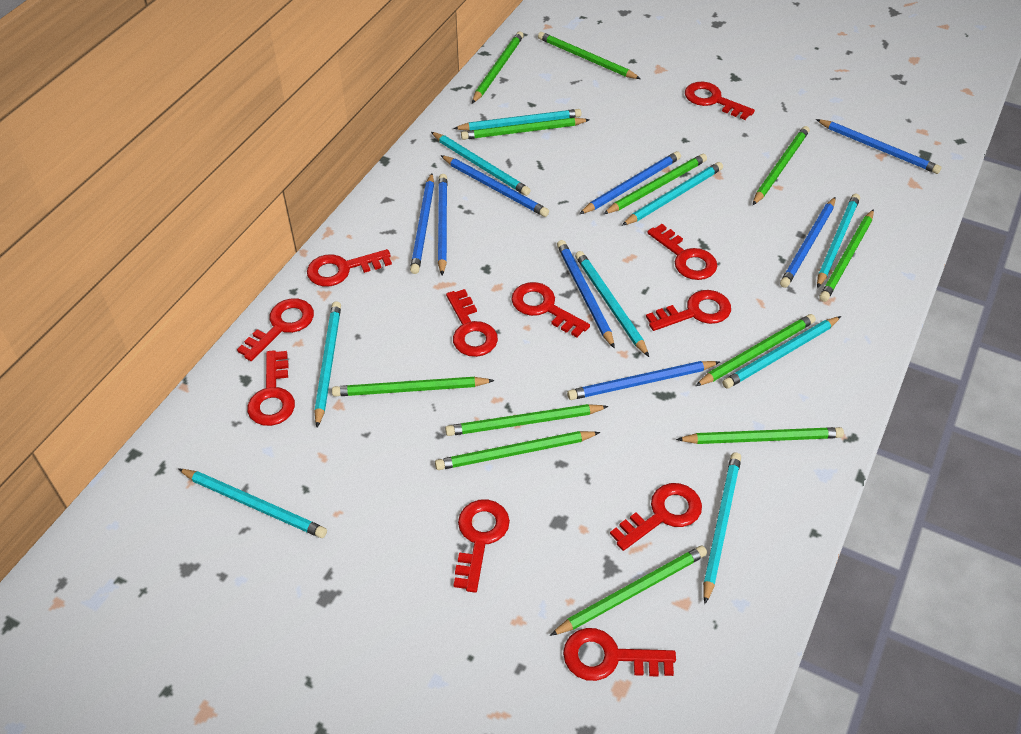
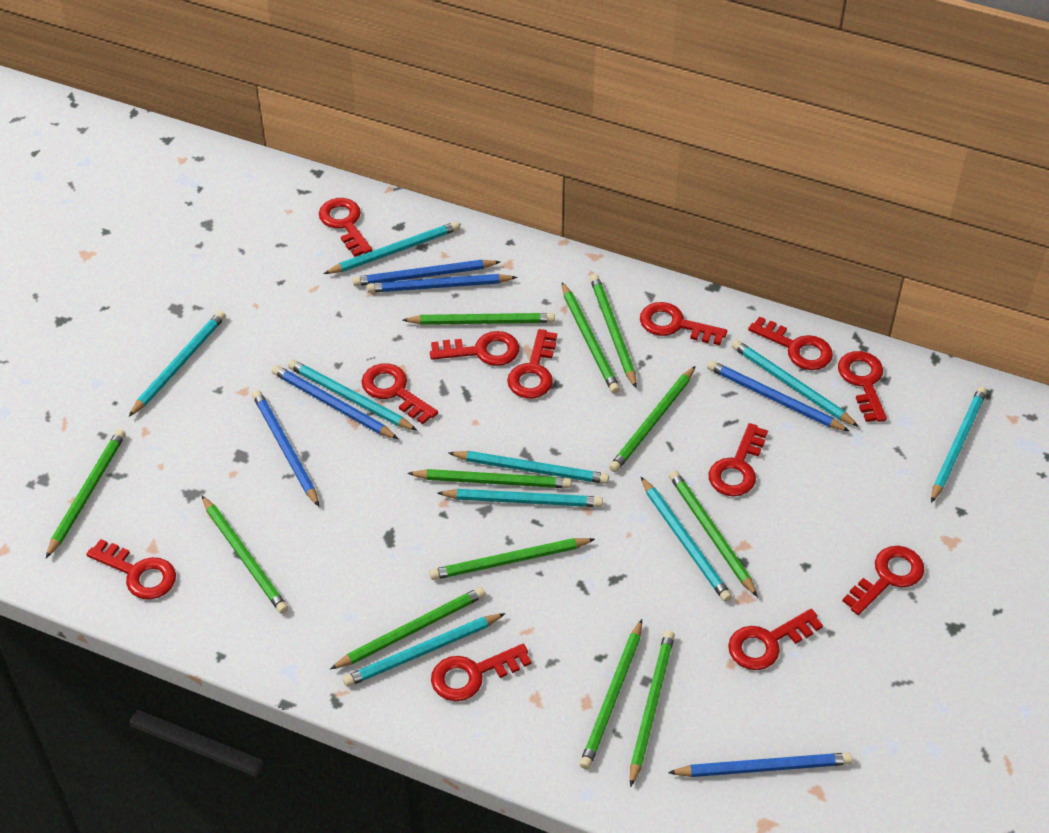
blue pencil: 8 -> 6
red key: 11 -> 12

